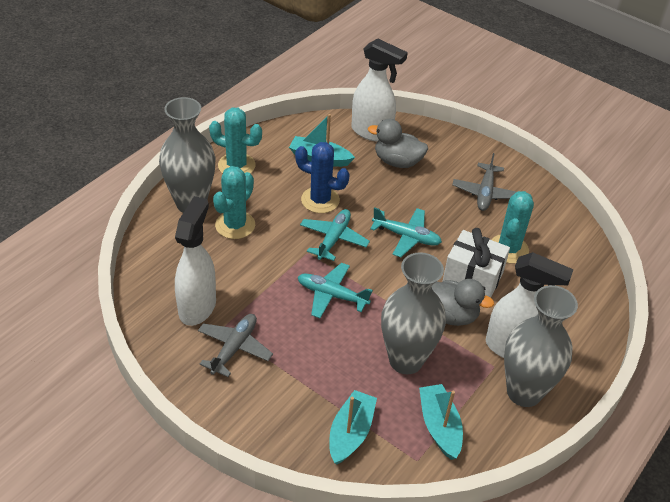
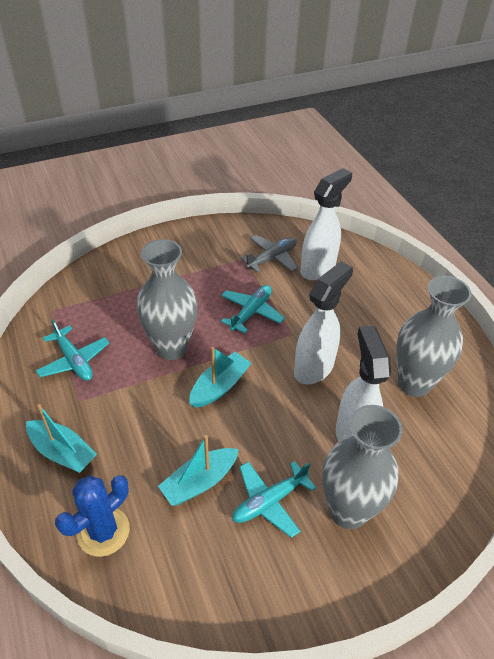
grey duck: 2 -> 0
grey plane: 2 -> 1
turquoise cactus: 3 -> 0
white gift: 1 -> 0

